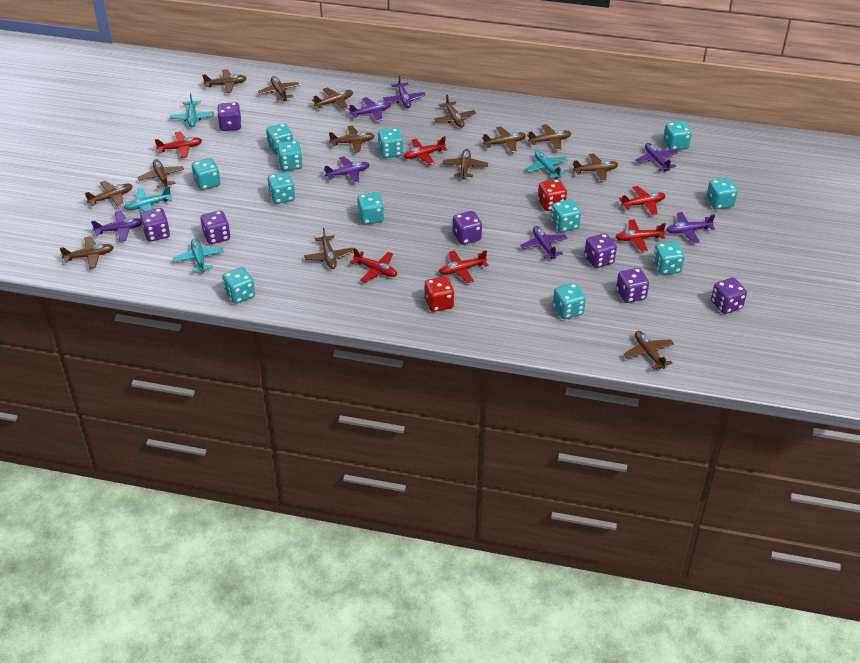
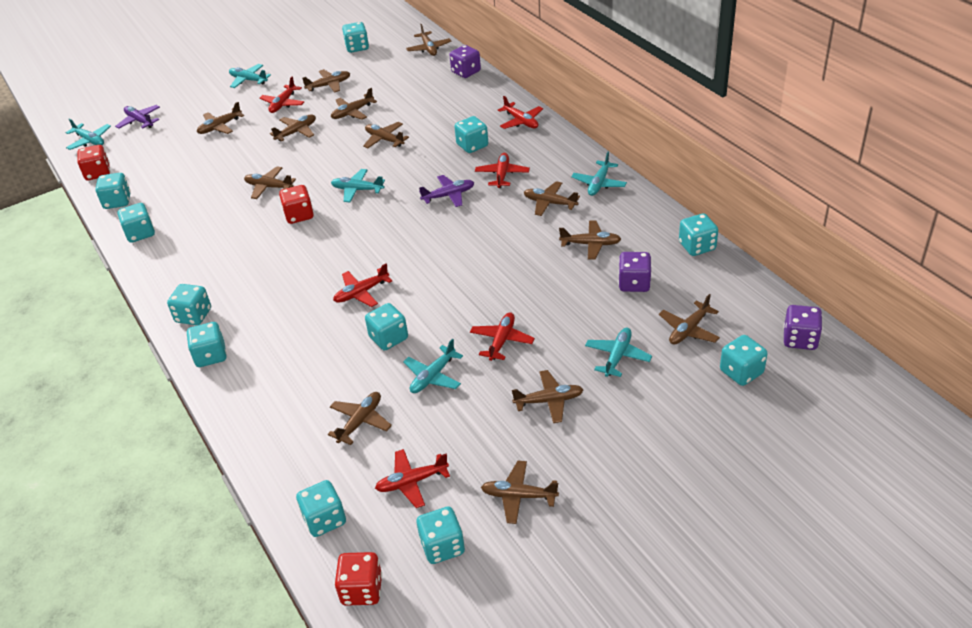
brown plane: 14 -> 13
purple dice: 7 -> 3
purple plane: 7 -> 2
red dice: 2 -> 3
turquoise dice: 12 -> 11
turquoise plane: 4 -> 6

